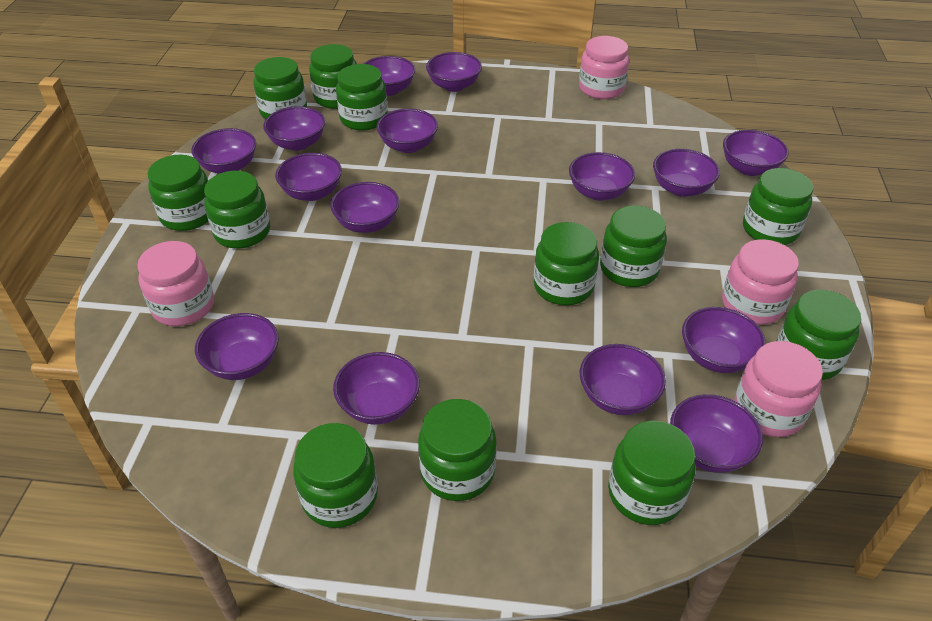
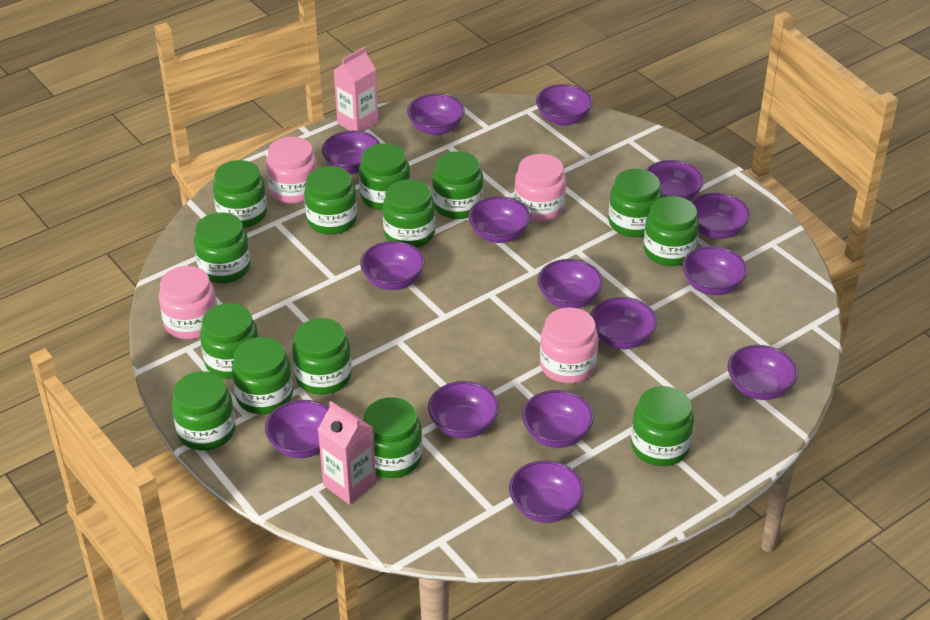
green jar: 12 -> 14
pink carton: 0 -> 2

